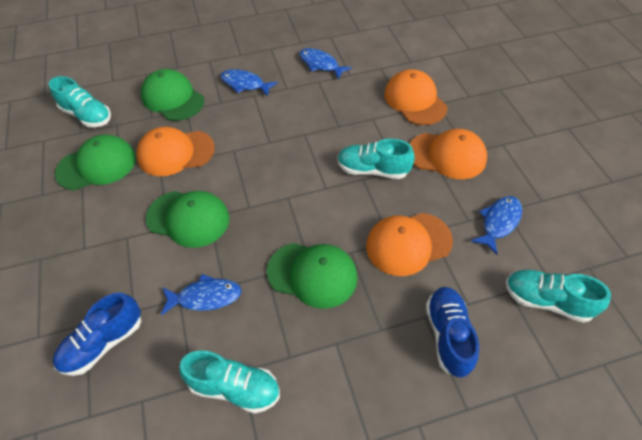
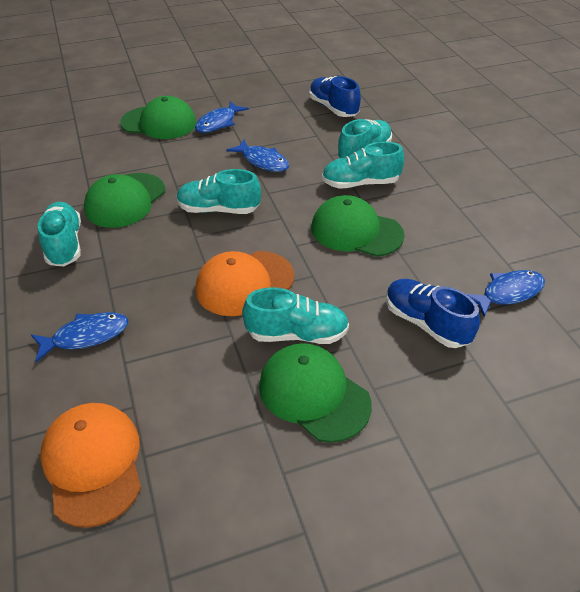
orange cap: 4 -> 2
turquoise shoe: 4 -> 5

